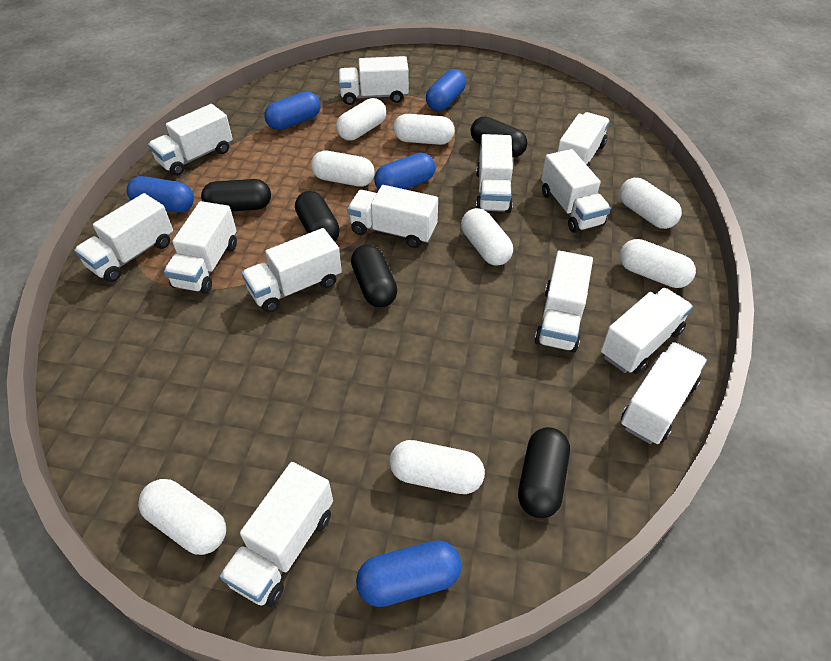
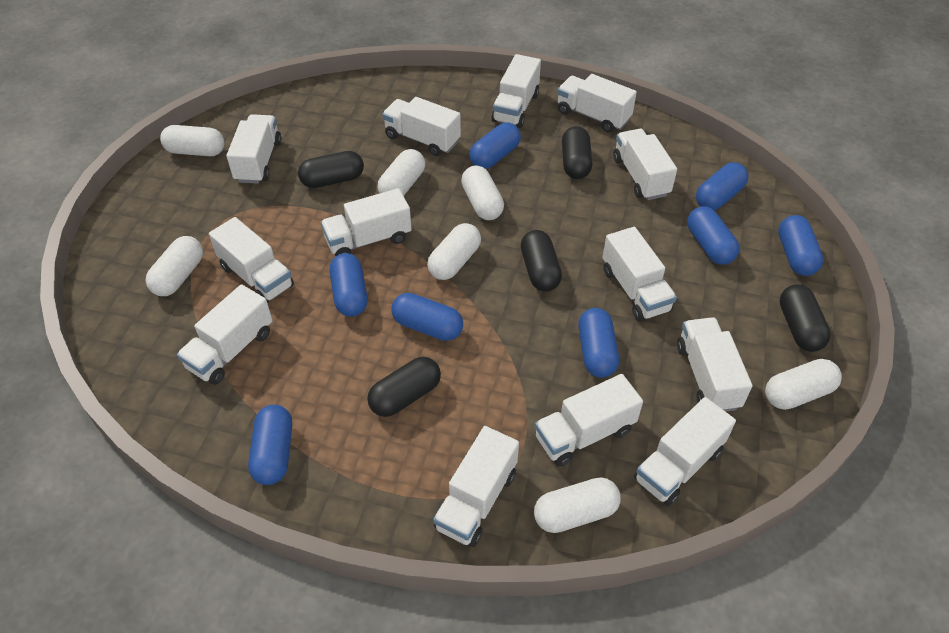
blue capsule: 5 -> 8
white capsule: 8 -> 7

